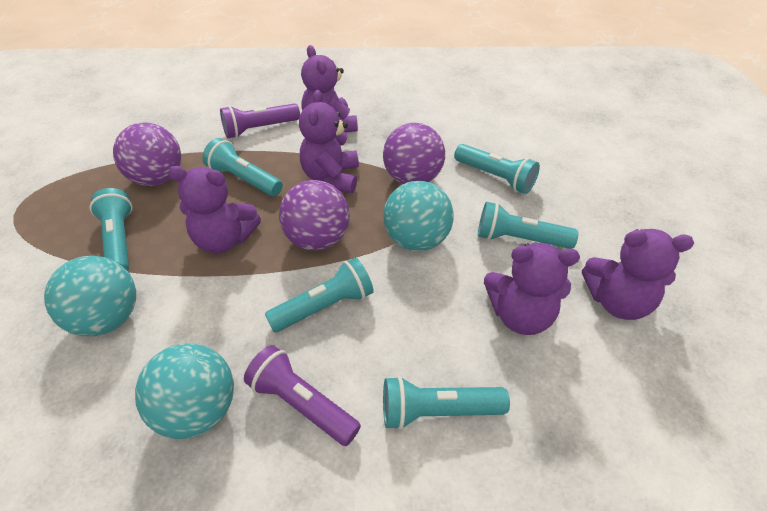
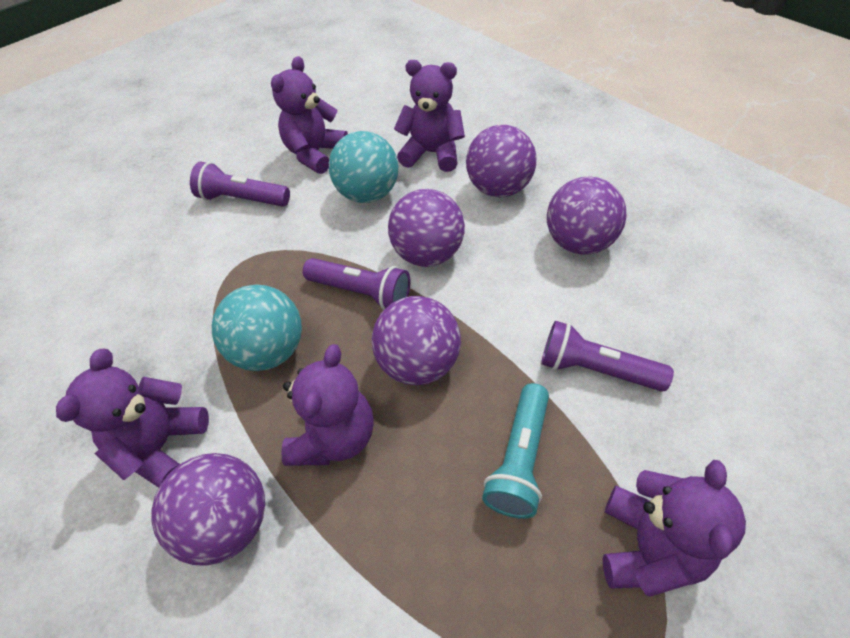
purple ball: 3 -> 5
purple flashlight: 2 -> 3
turquoise ball: 3 -> 2
turquoise flashlight: 6 -> 1

